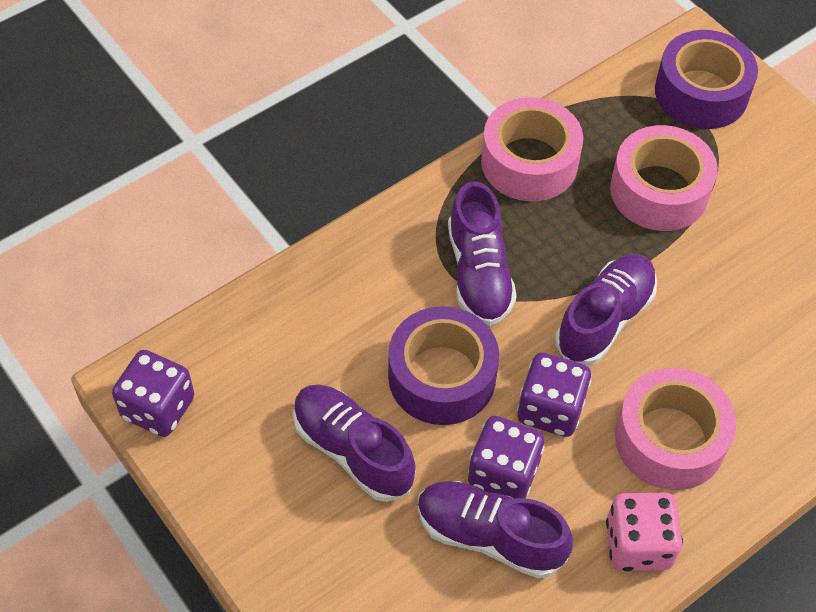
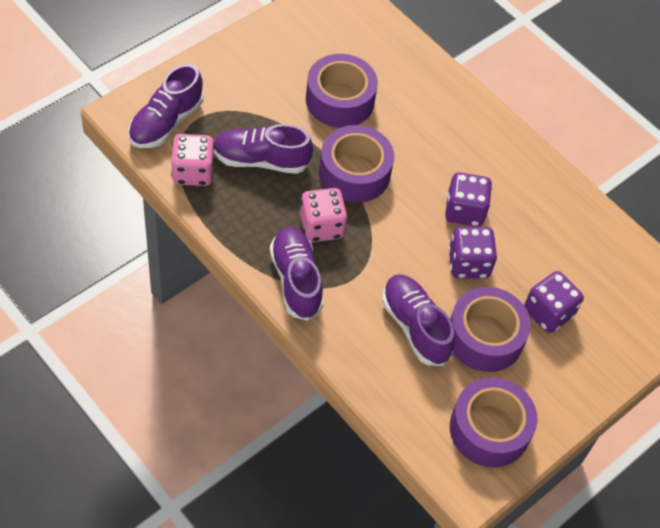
pink dice: 1 -> 2
pink tape: 3 -> 0
purple tape: 2 -> 4

